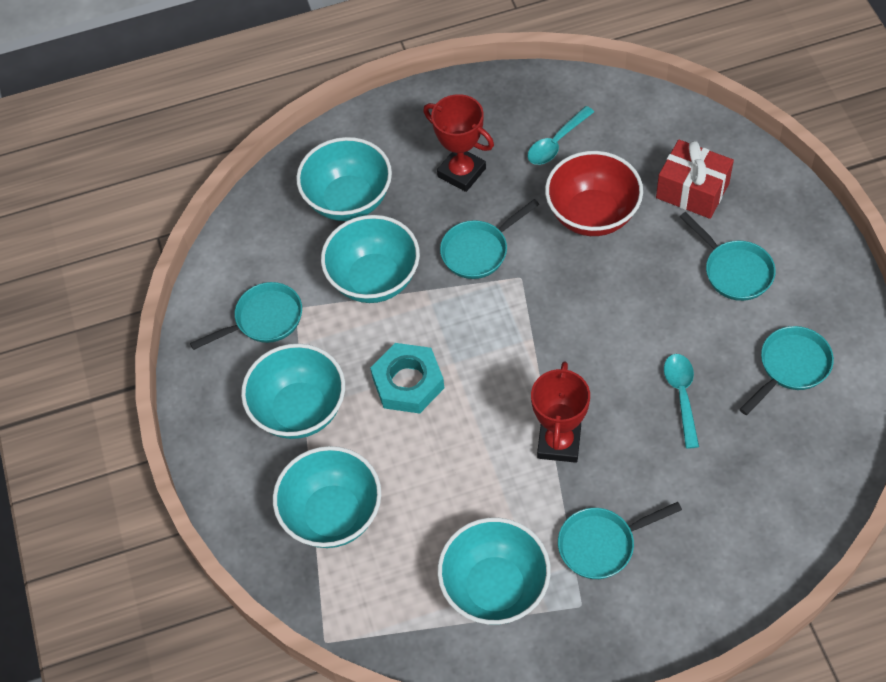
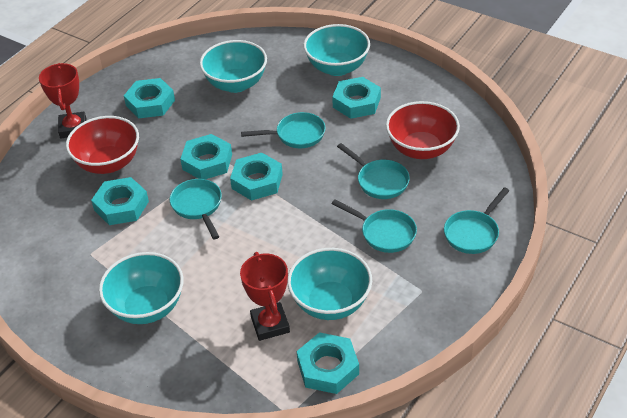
red bowl: 1 -> 2
red gift: 1 -> 0
turquoise bowl: 5 -> 4
turquoise nut: 1 -> 6
turquoise spoon: 2 -> 0

